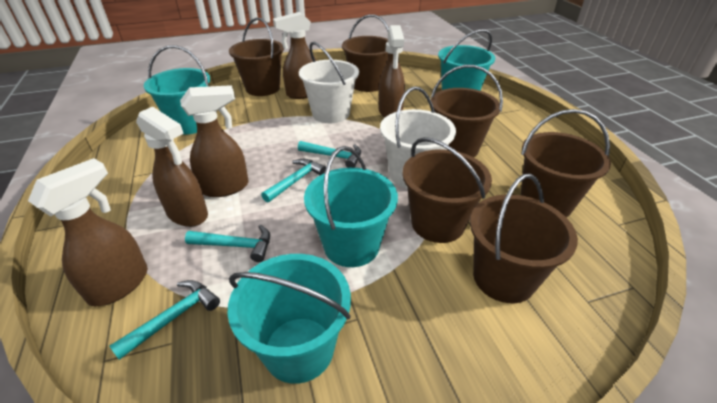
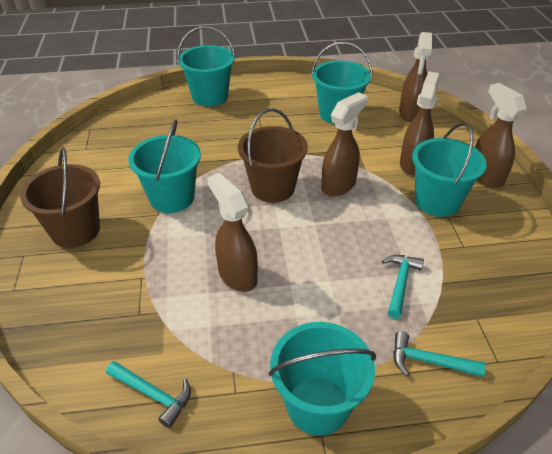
brown bucket: 6 -> 2
turquoise bucket: 4 -> 5
turquoise hammer: 4 -> 3
white bucket: 2 -> 0

